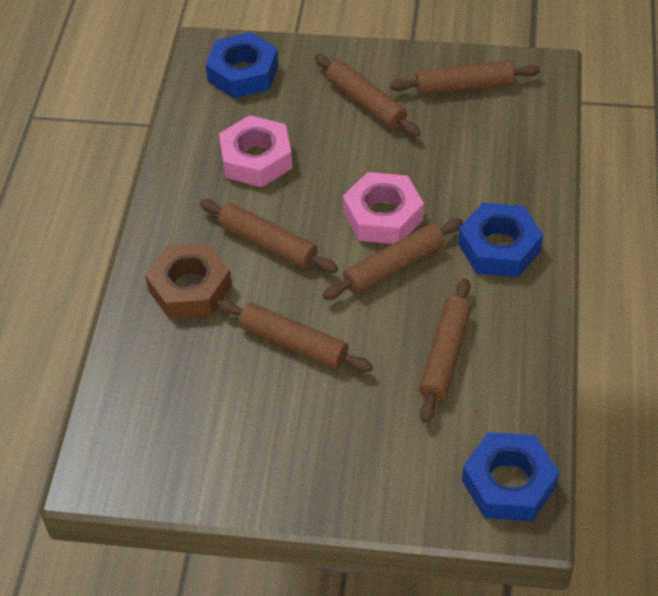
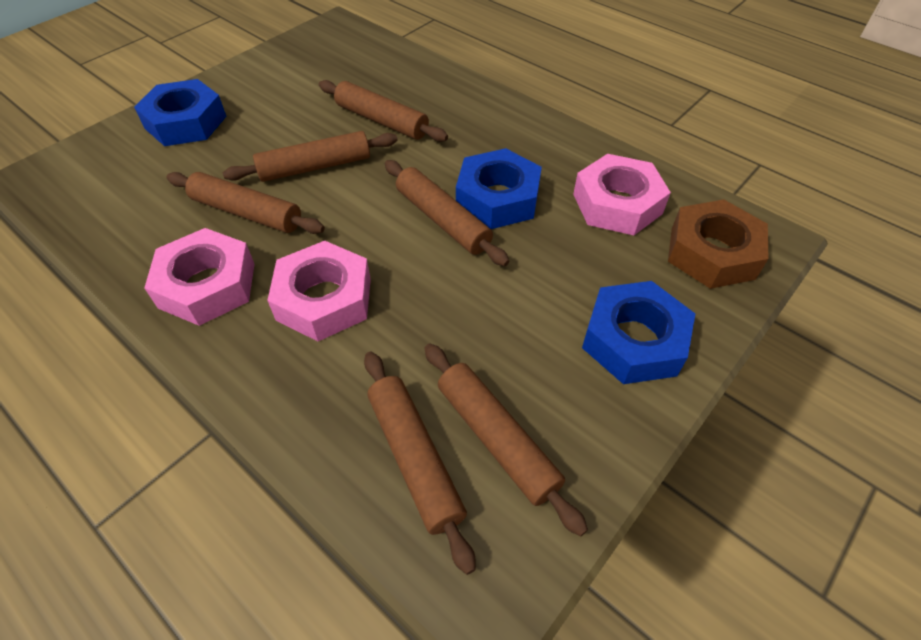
pink nut: 2 -> 3

